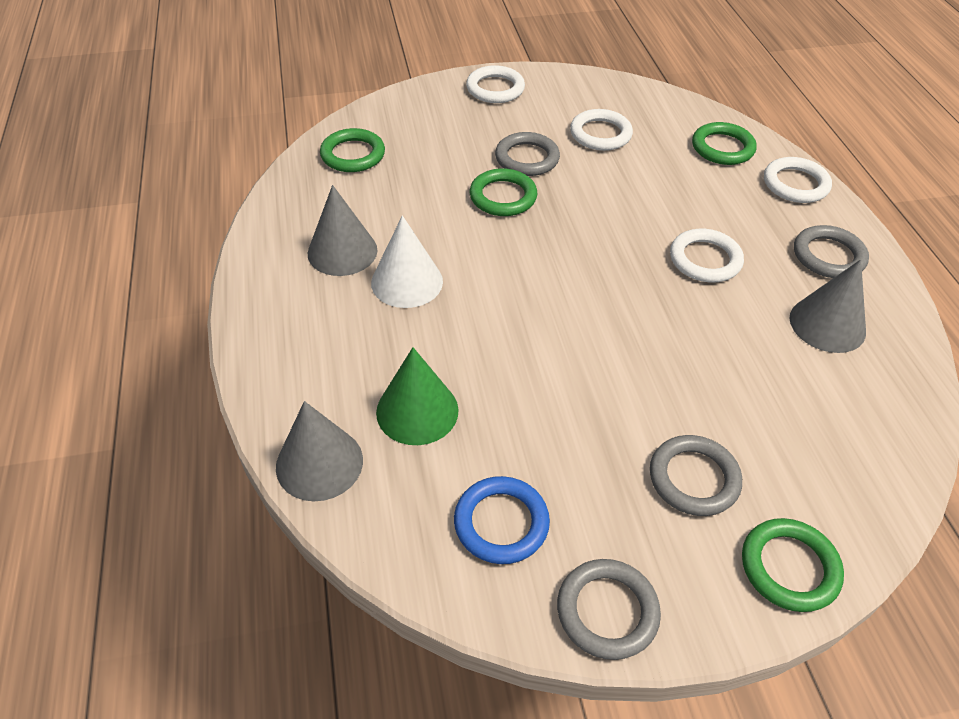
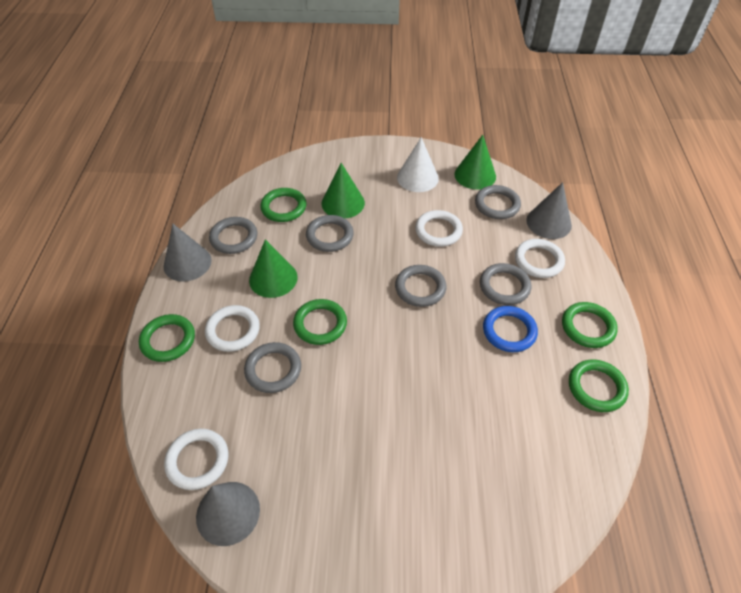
green cone: 1 -> 3
green ring: 4 -> 5
grey ring: 4 -> 6

